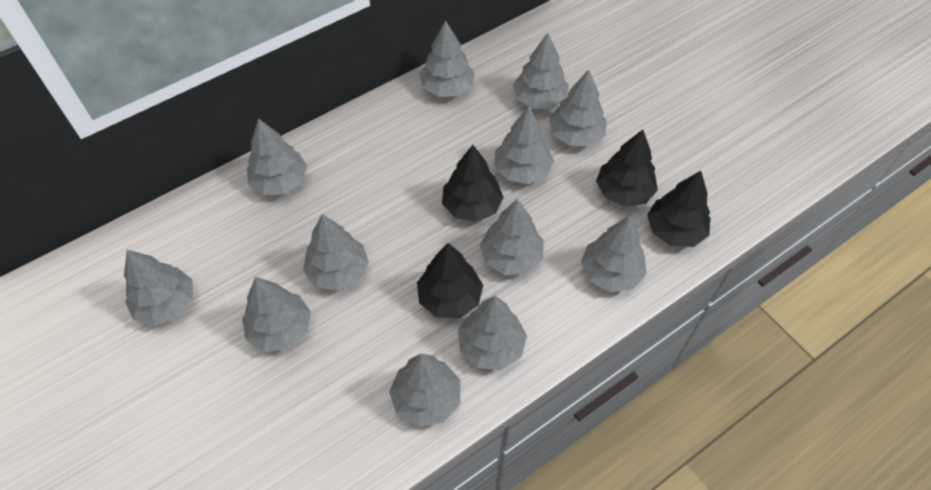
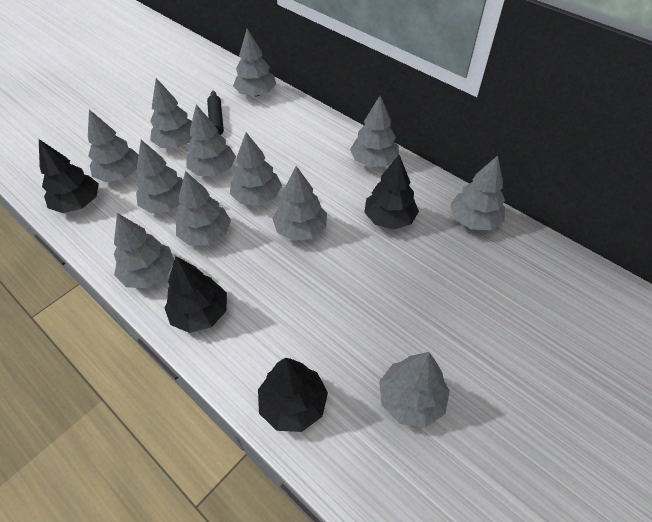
black rolling pin: 0 -> 1

